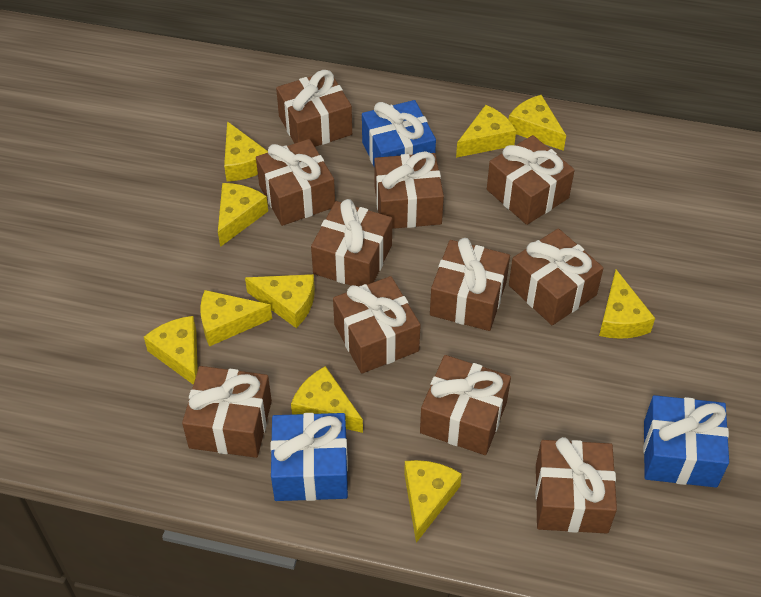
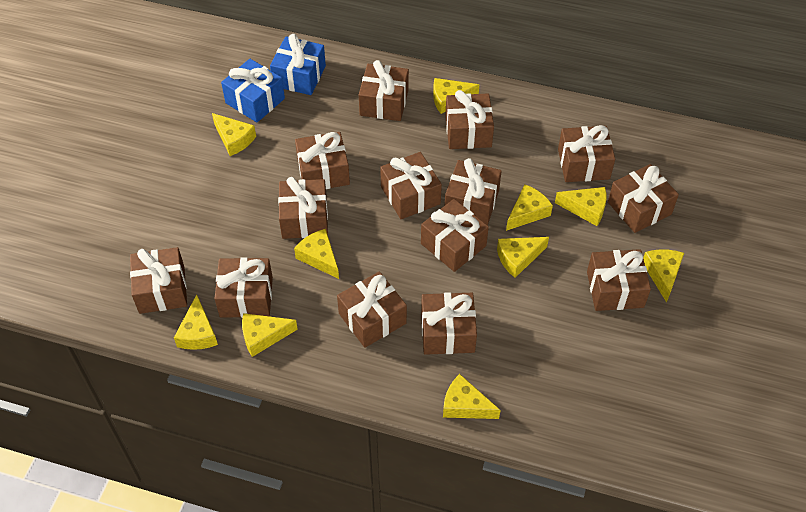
blue gift: 3 -> 2
brown gift: 11 -> 14

